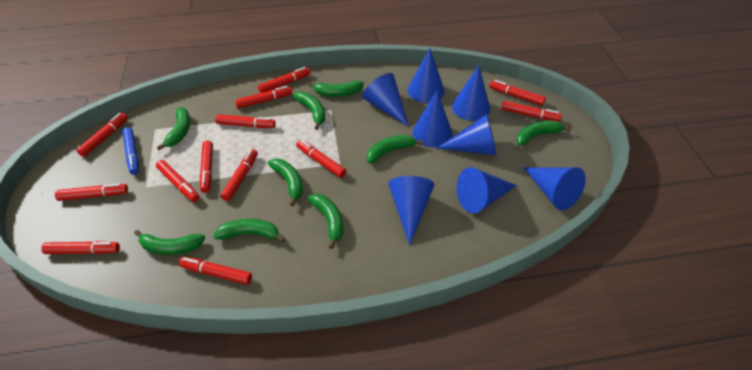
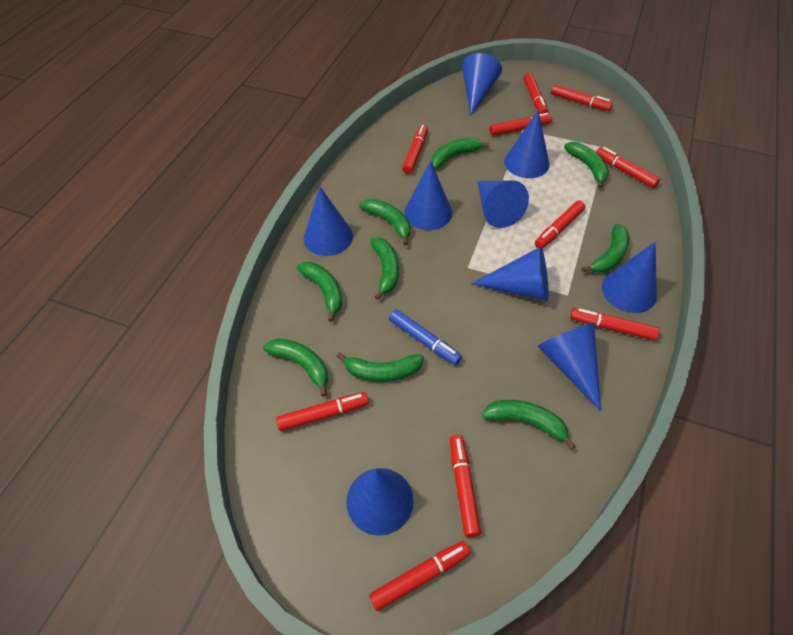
blue cone: 8 -> 9
red marker: 13 -> 10

